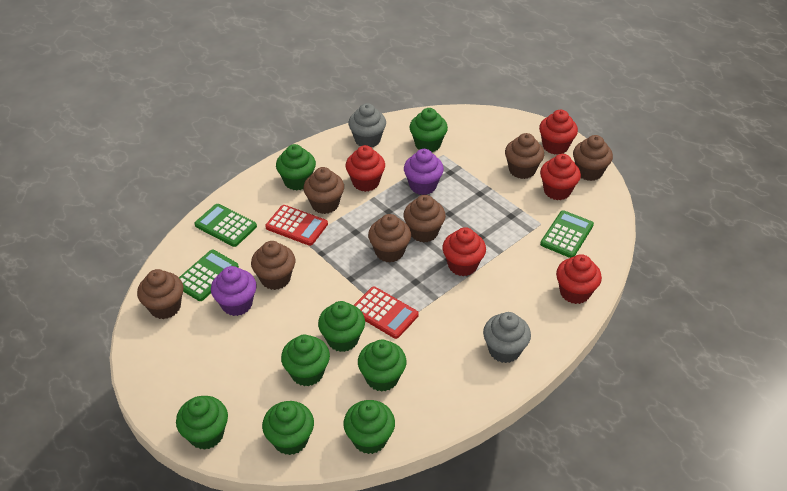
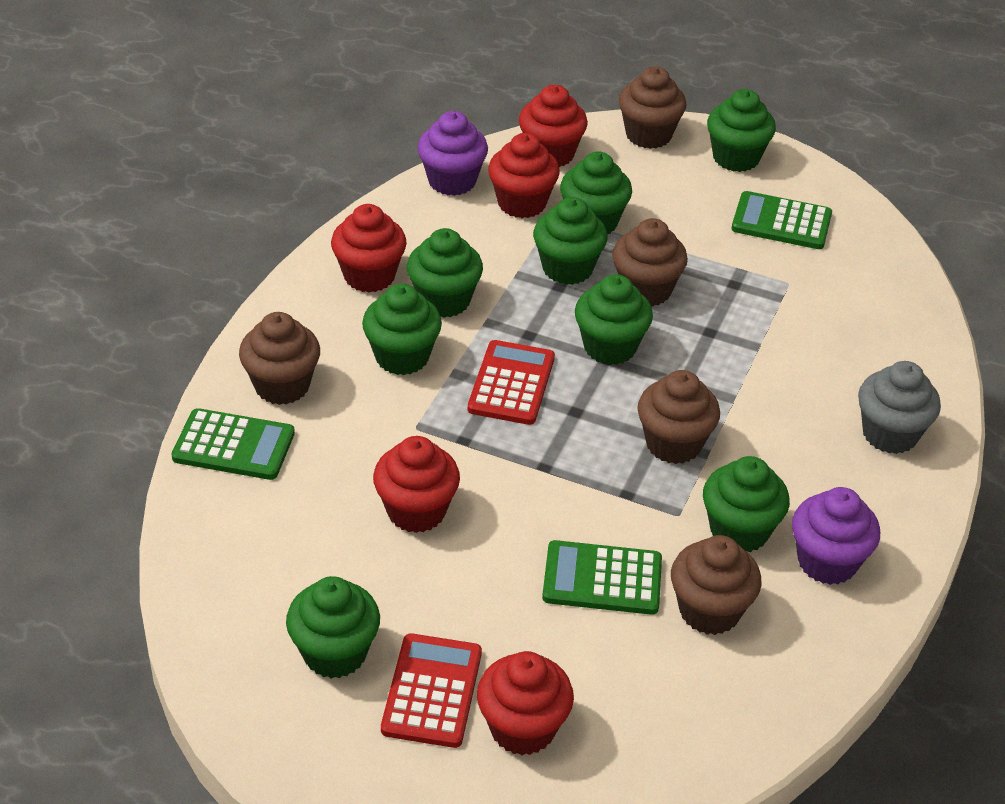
brown cupcake: 7 -> 5
grey cupcake: 2 -> 1

